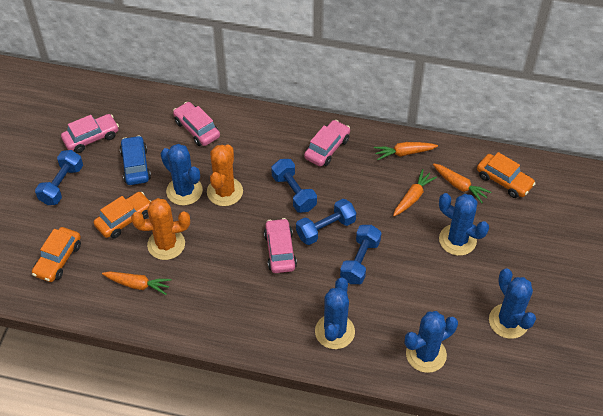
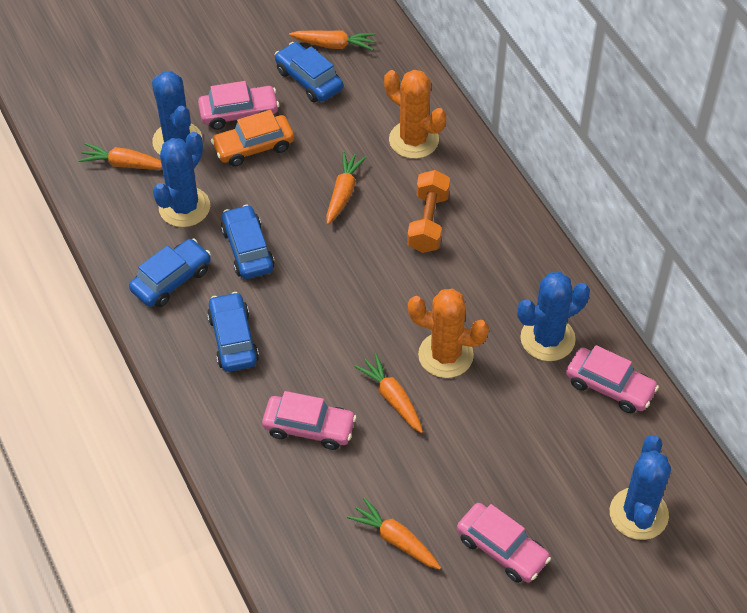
blue cactus: 5 -> 4
blue car: 1 -> 4
blue dumbbell: 4 -> 0
orange car: 3 -> 1
orange carrot: 4 -> 5
orange dumbbell: 0 -> 1

